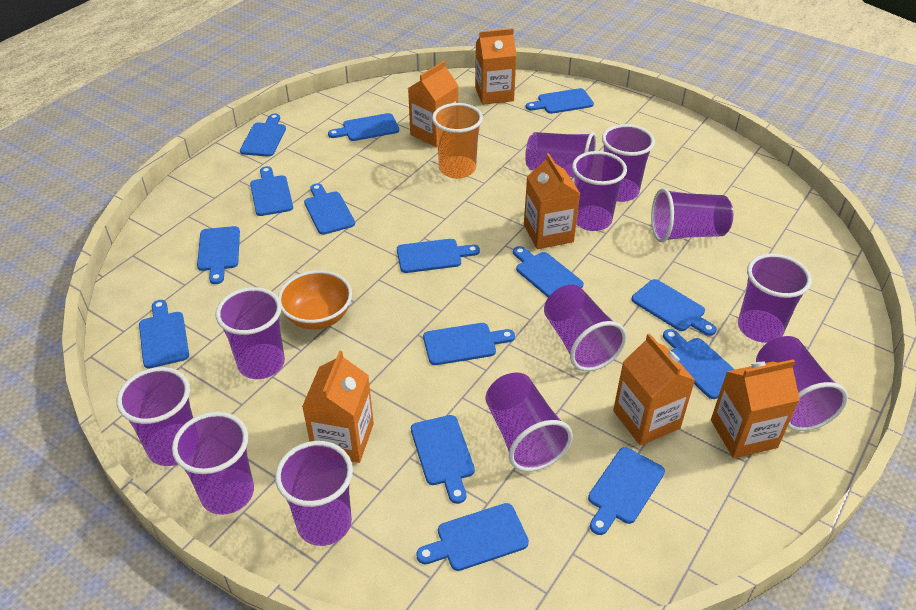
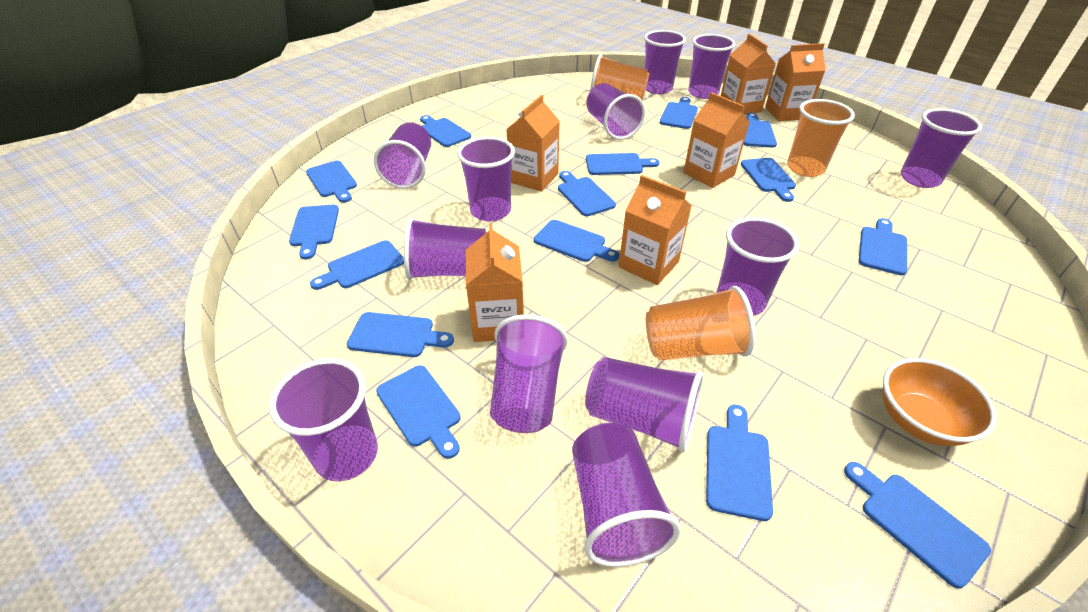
orange cup: 1 -> 3

